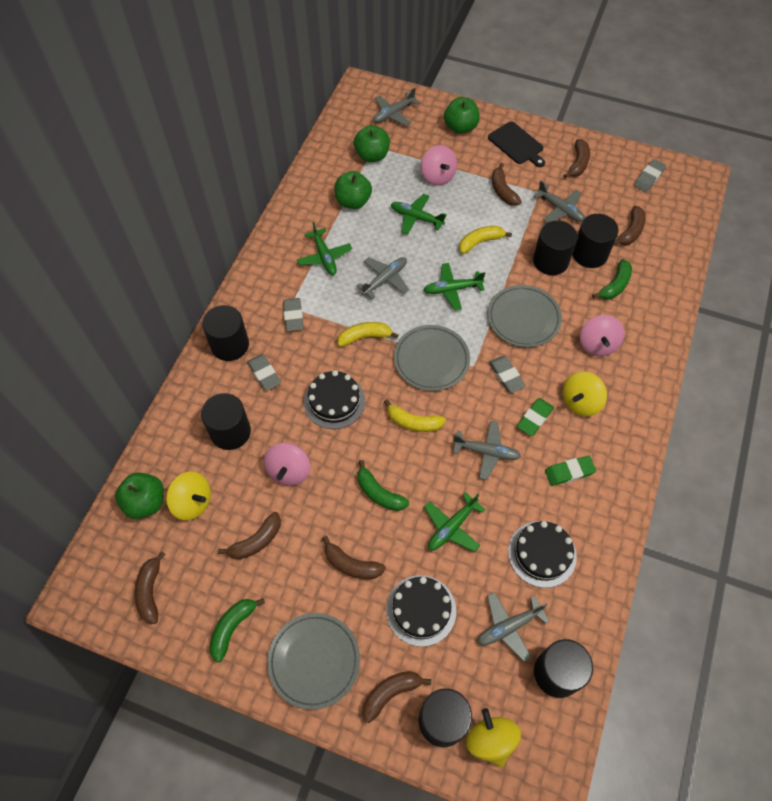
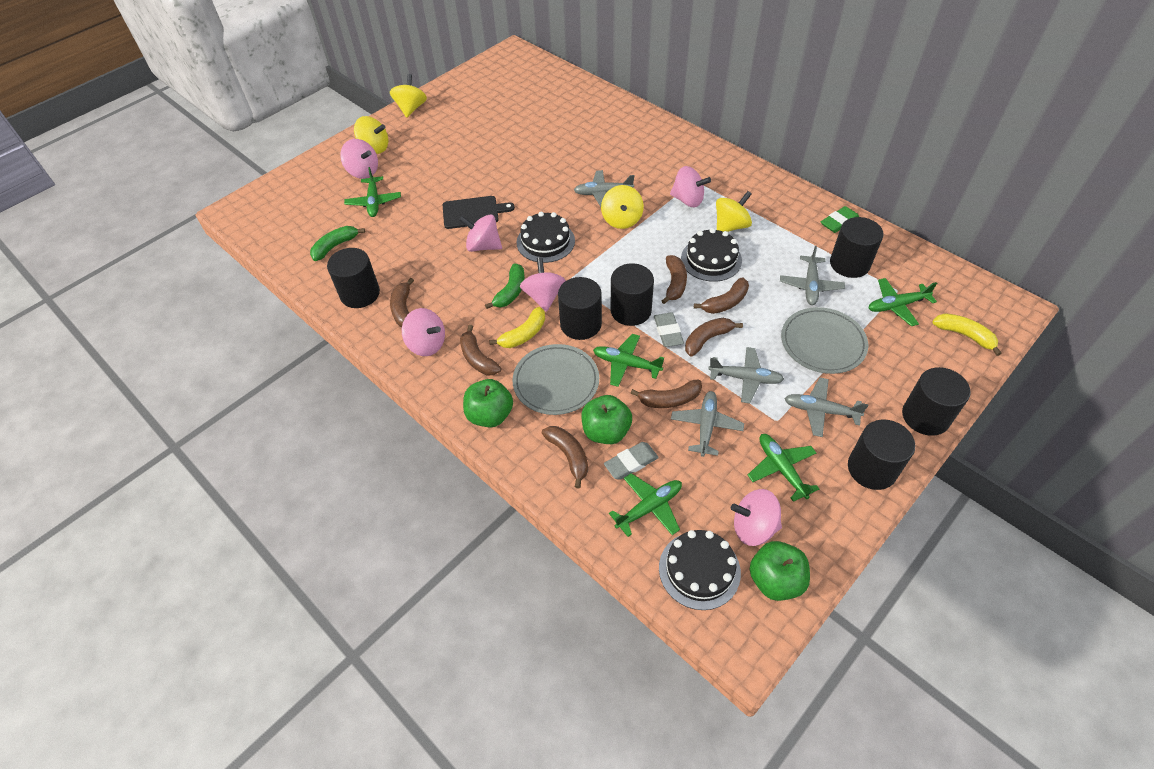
green apple: 4 -> 3
green banana: 3 -> 2
green eraser: 2 -> 1
green plane: 4 -> 5
grey eraser: 4 -> 2
grey plate: 3 -> 2
pink spinning top: 3 -> 6
yellow banana: 3 -> 2
yellow spinning top: 3 -> 4

